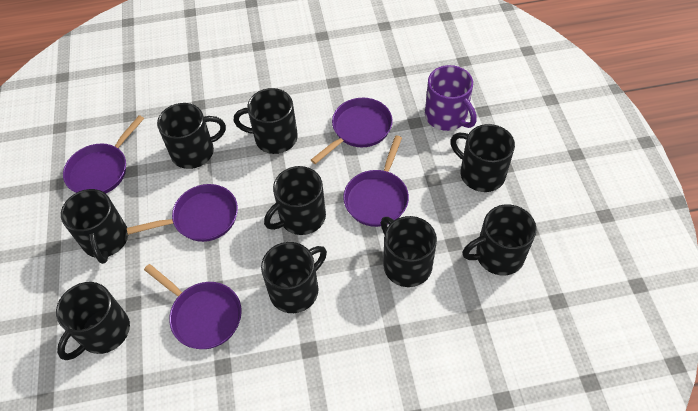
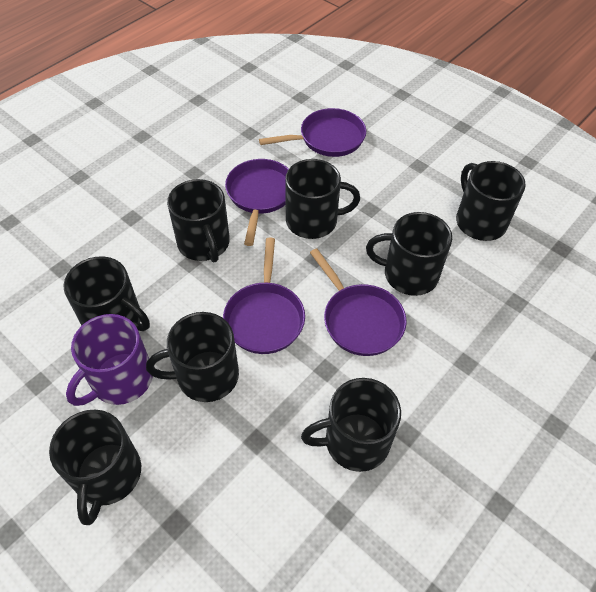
black mug: 9 -> 8
purple pan: 5 -> 4

